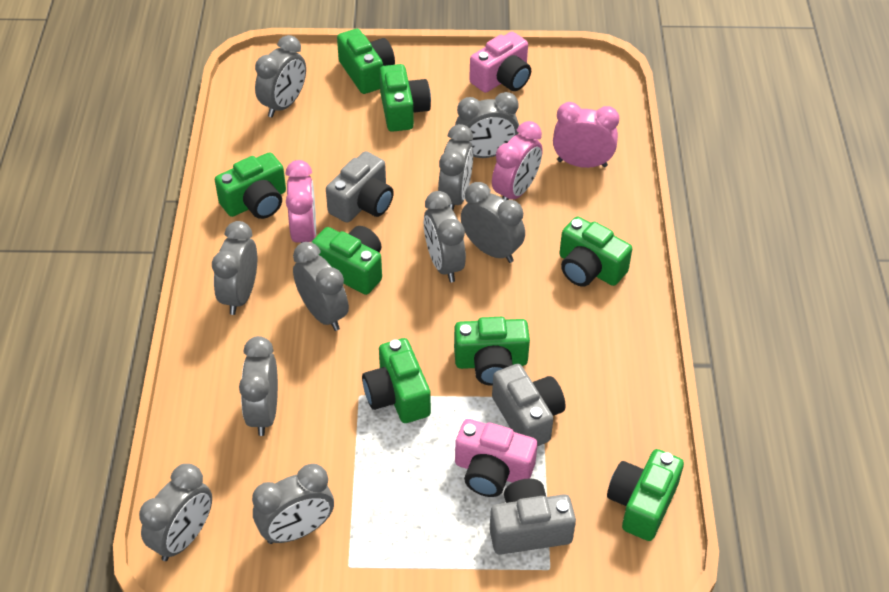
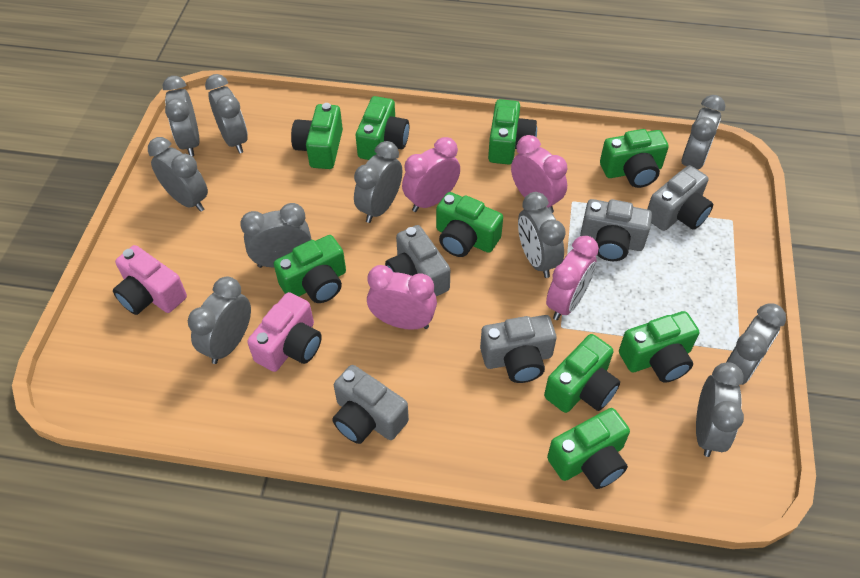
green camera: 8 -> 9
grey camera: 3 -> 5
pink clock: 3 -> 4

